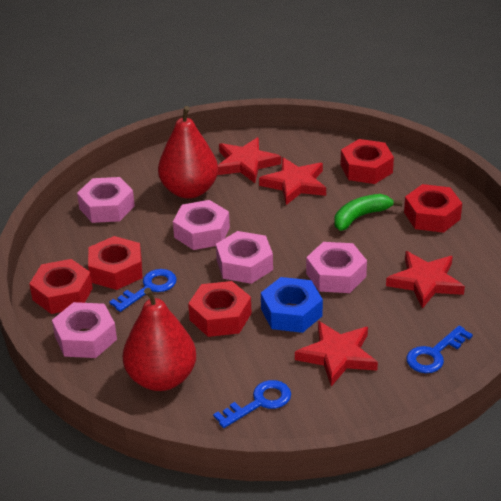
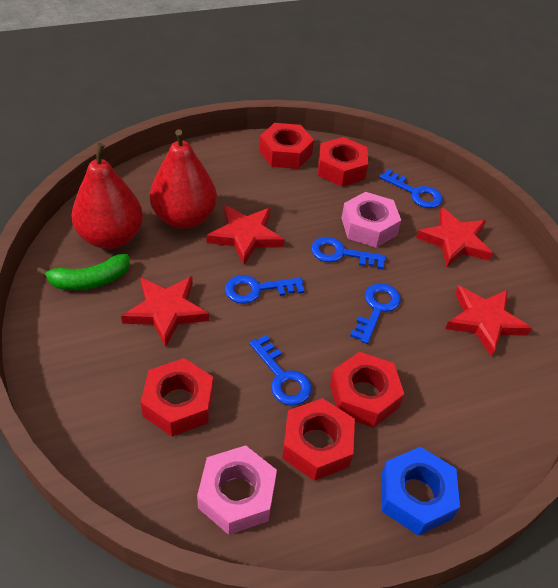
blue key: 3 -> 5
pink nut: 5 -> 2

